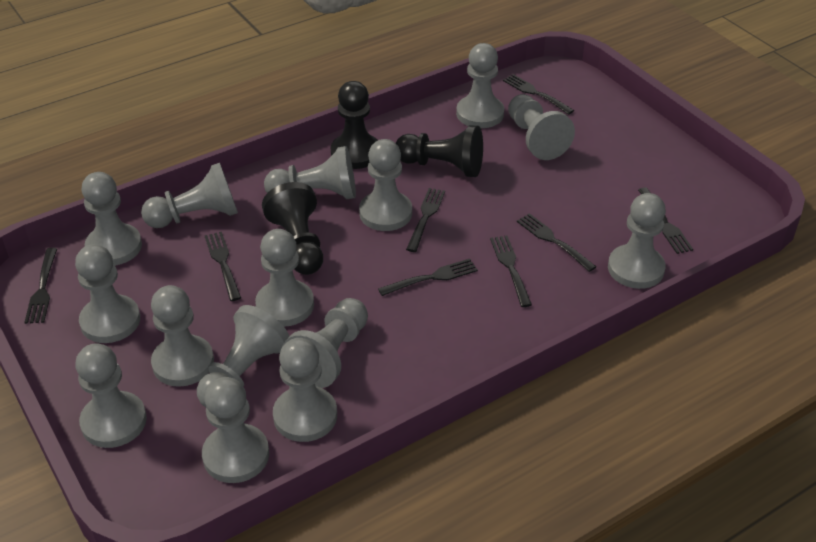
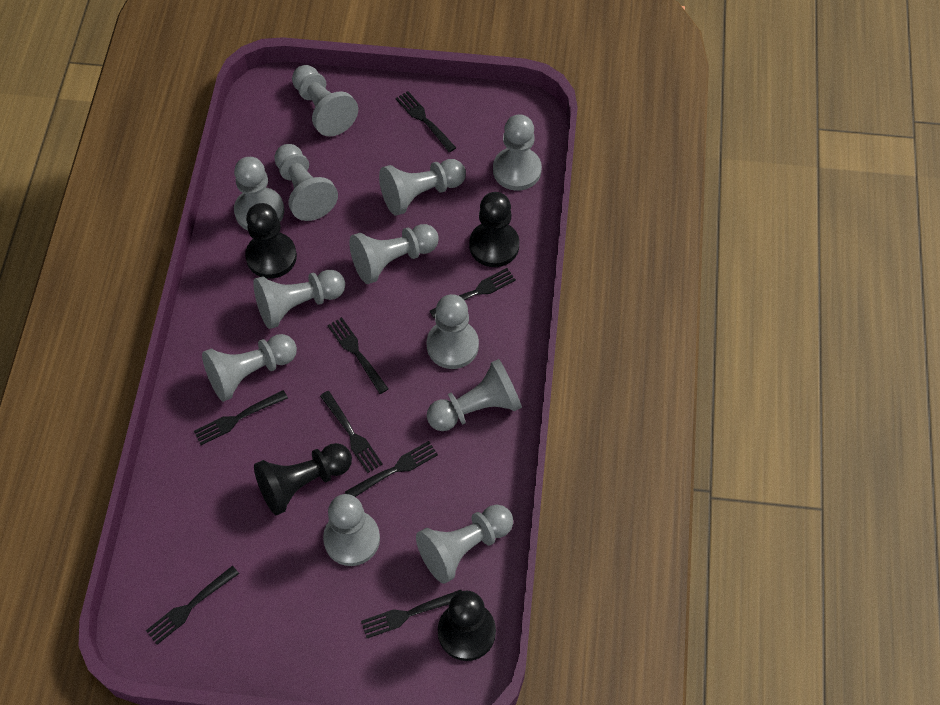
black pawn: 3 -> 4
grey pawn: 15 -> 12

